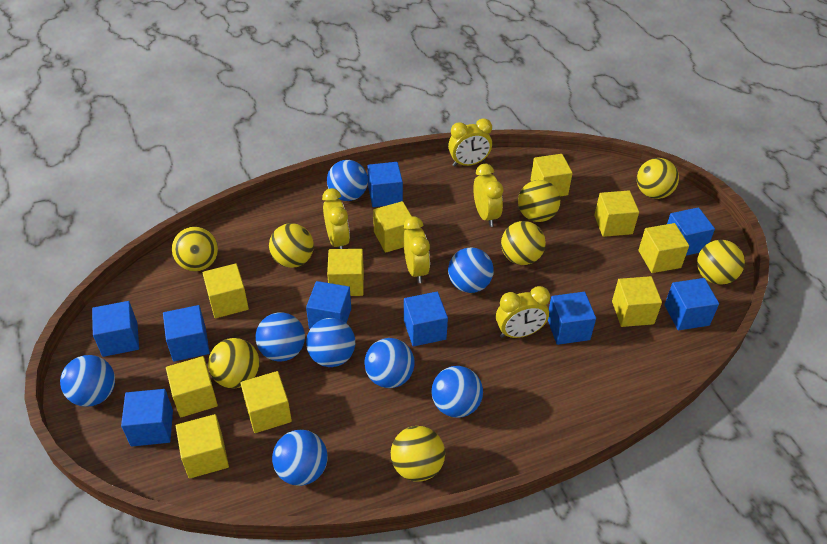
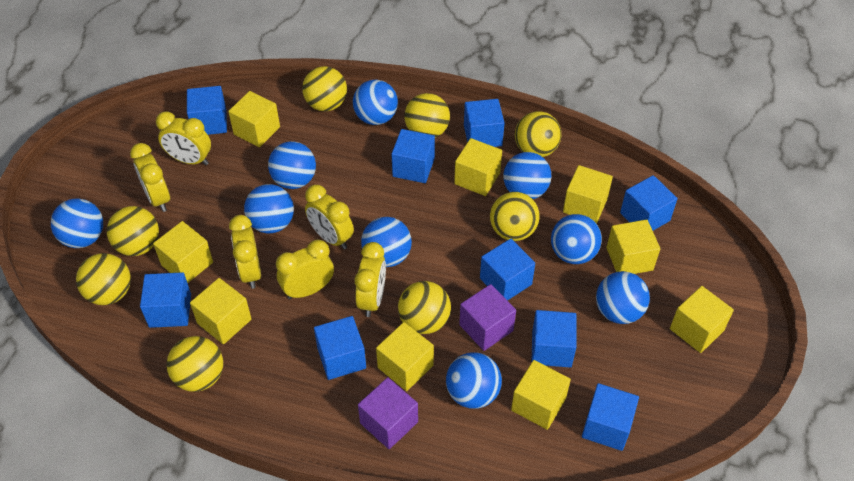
blue ball: 8 -> 9
purple cube: 0 -> 2
yellow clock: 5 -> 6
yellow cube: 10 -> 9

